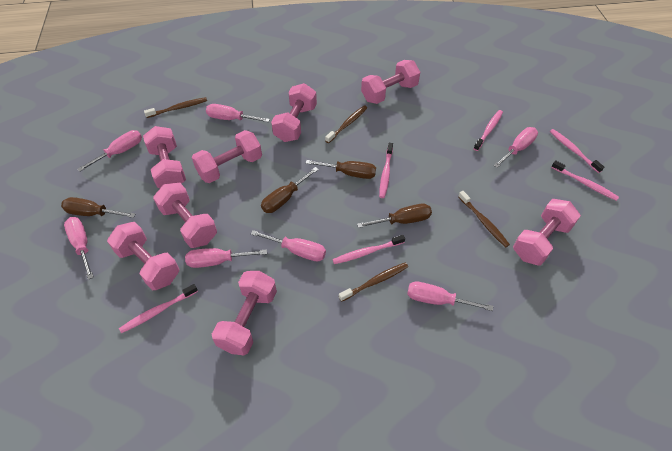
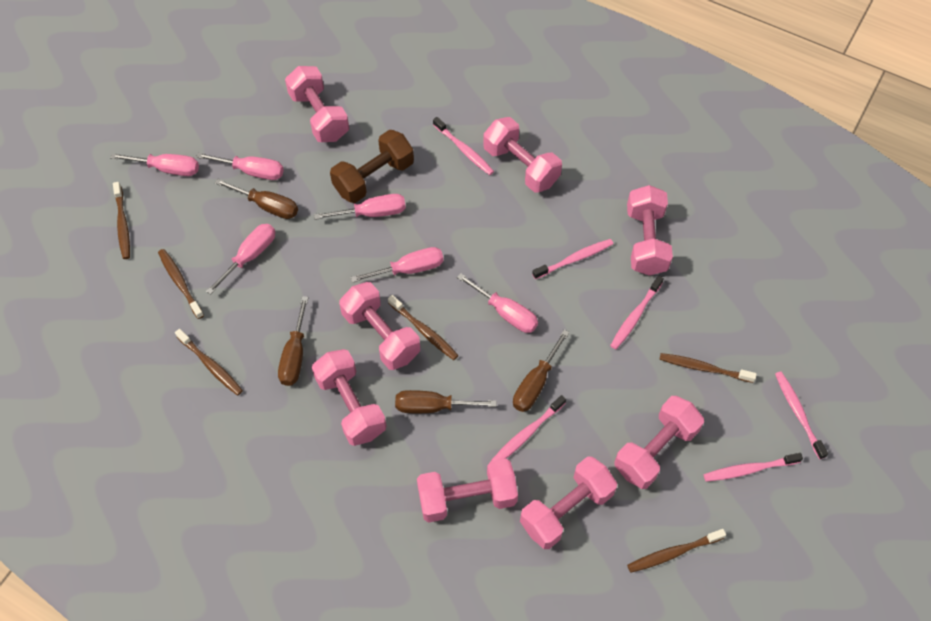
brown dumbbell: 0 -> 1
brown toothbrush: 4 -> 6
pink screwdriver: 7 -> 6

